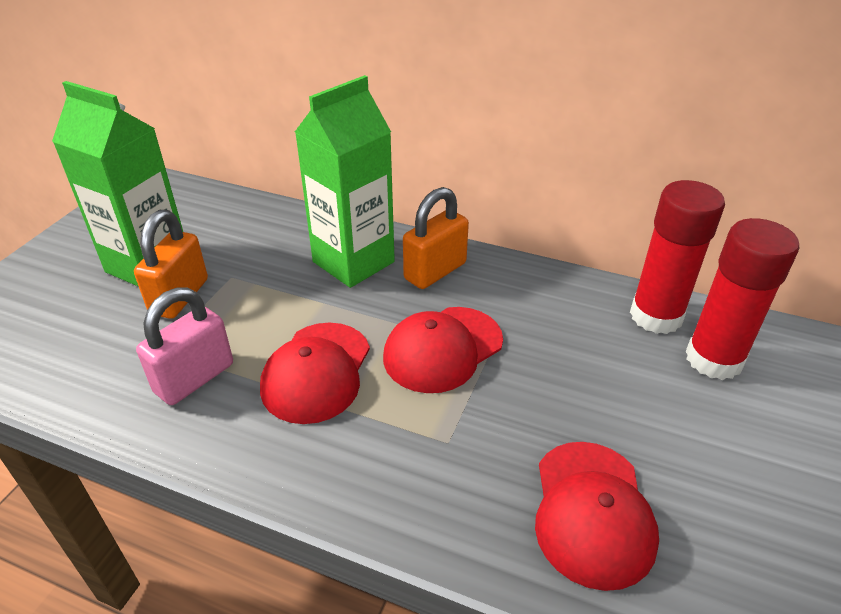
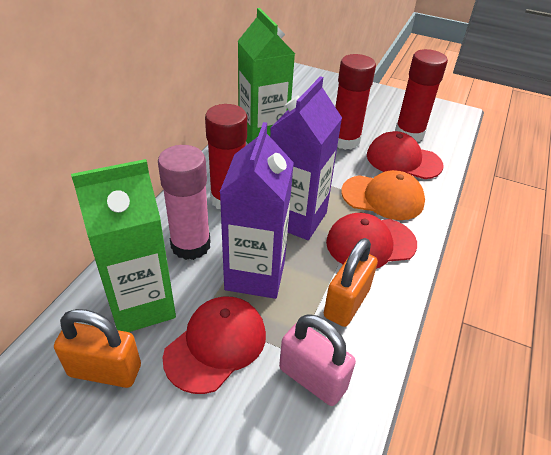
orange cap: 0 -> 1
pink glue stick: 0 -> 1
purple carton: 0 -> 2
red glue stick: 2 -> 3

